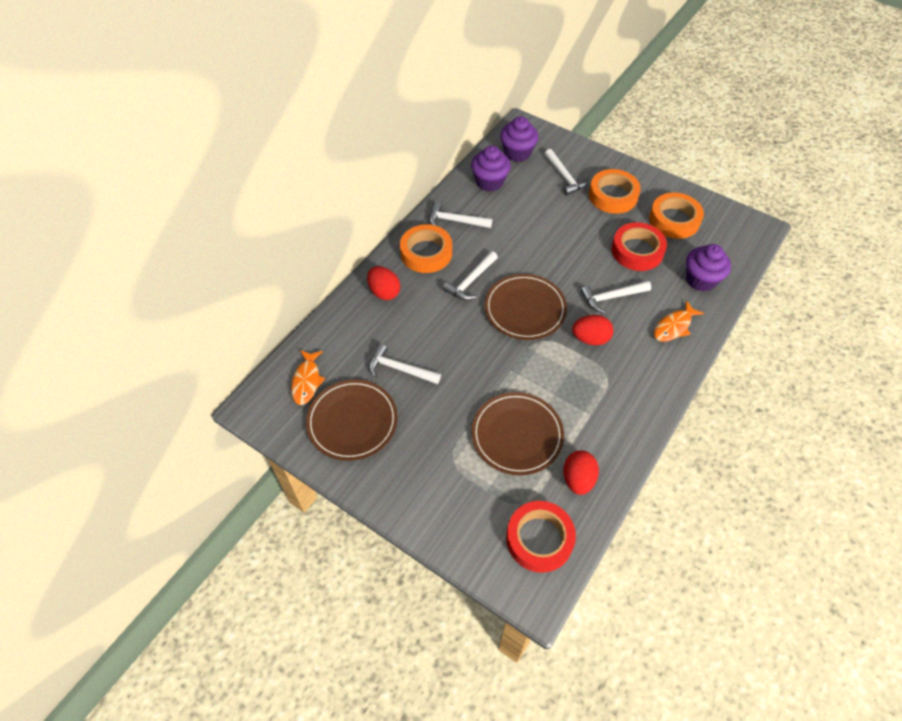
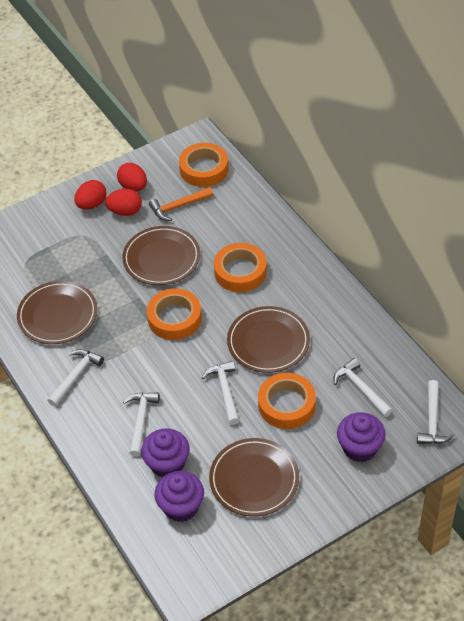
brown plate: 3 -> 4
orange fish: 2 -> 0
orange hammer: 0 -> 1
orange tape: 3 -> 4
red tape: 2 -> 0

